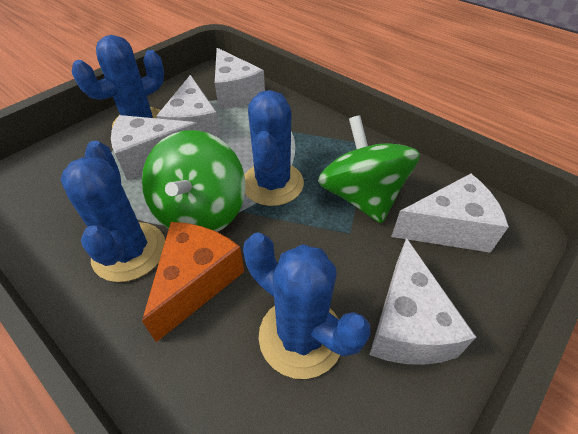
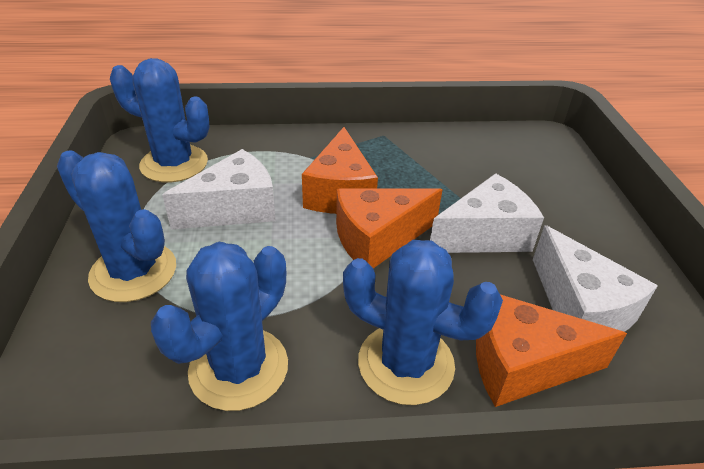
green spinning top: 2 -> 0
orange cheese: 1 -> 3
white cheese: 5 -> 3

